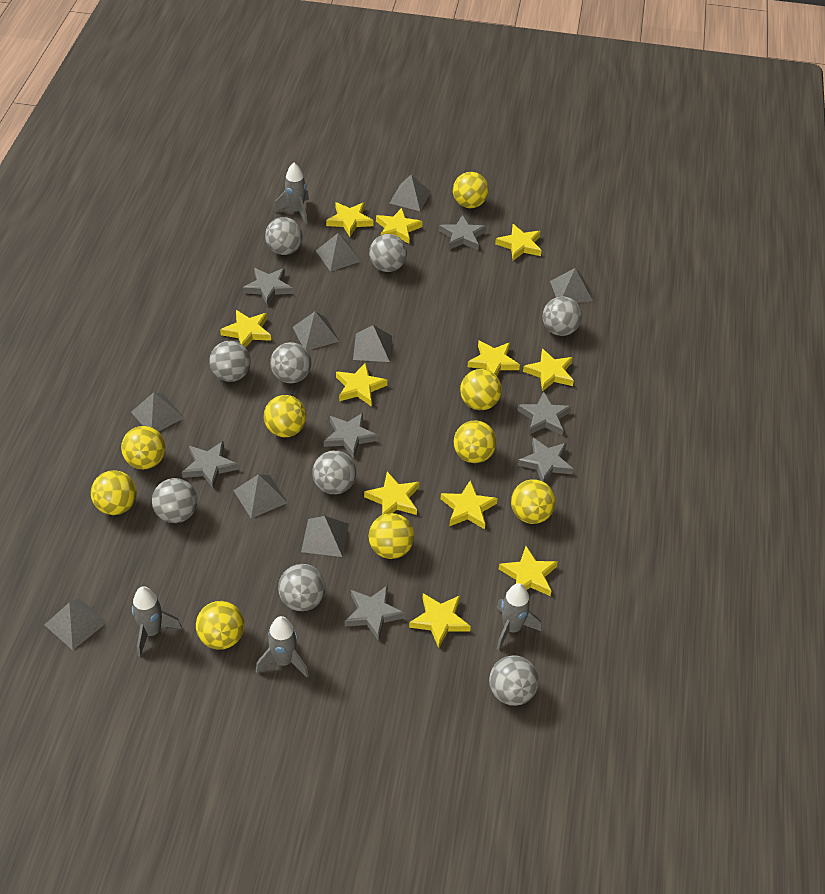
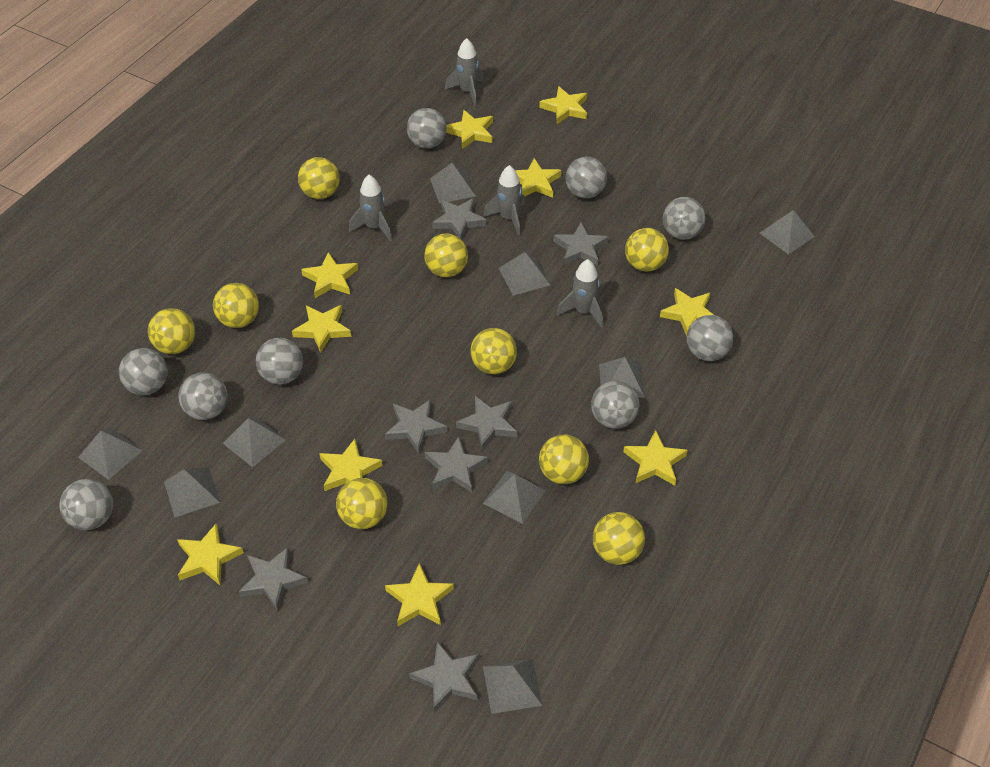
yellow star: 11 -> 10

